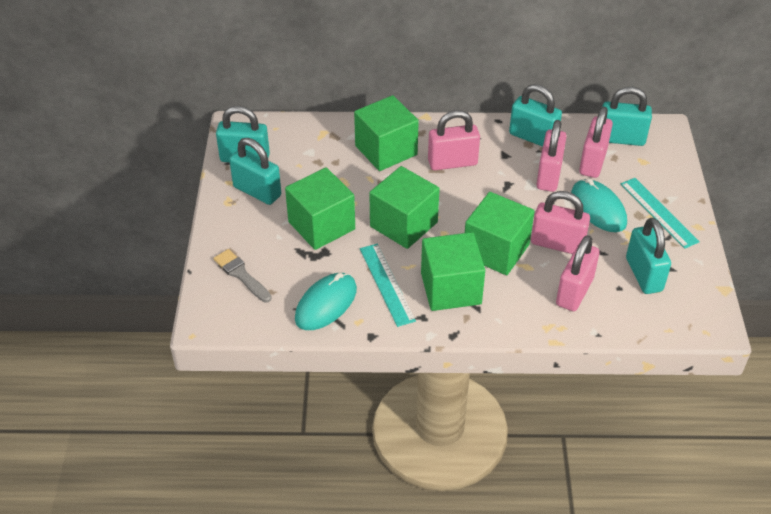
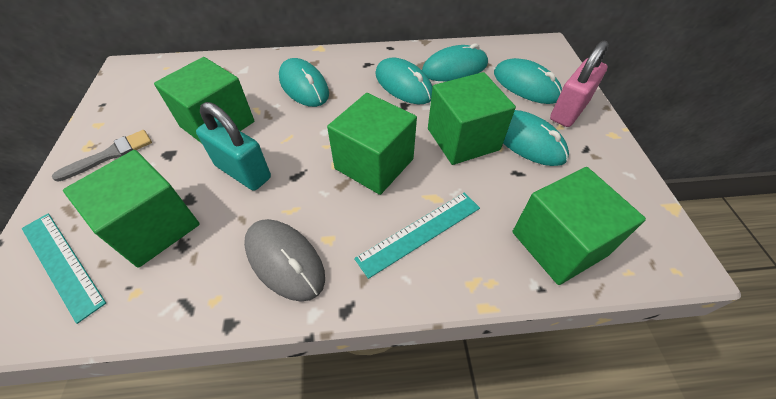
grey mouse: 0 -> 1
pink padlock: 5 -> 1
turquoise mouse: 2 -> 5
turquoise padlock: 5 -> 1

